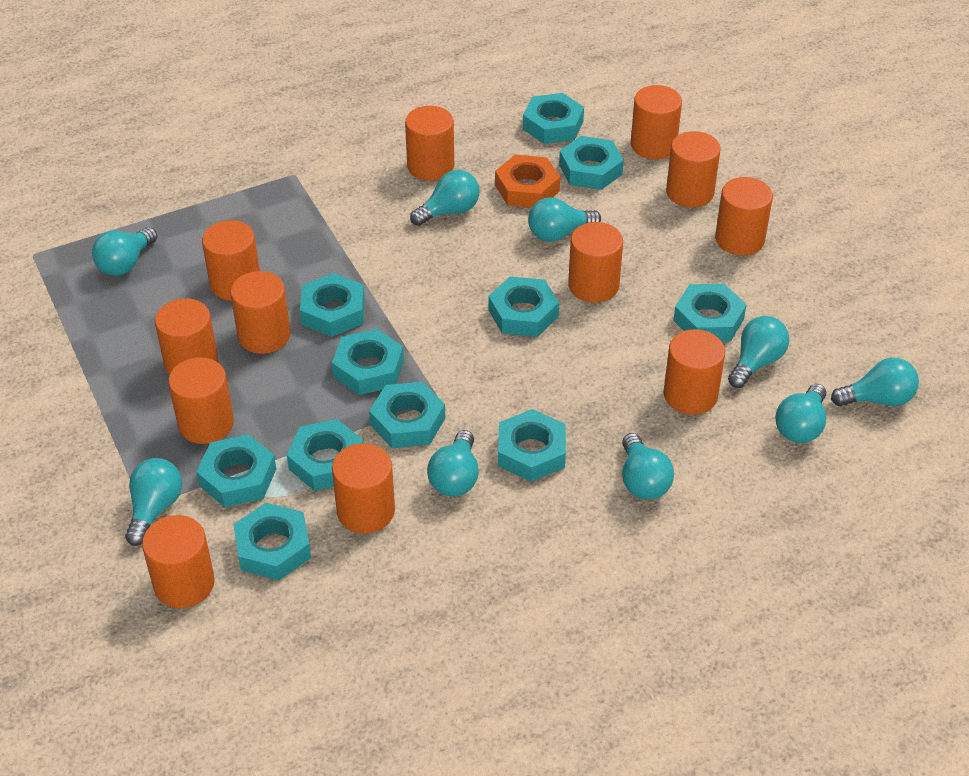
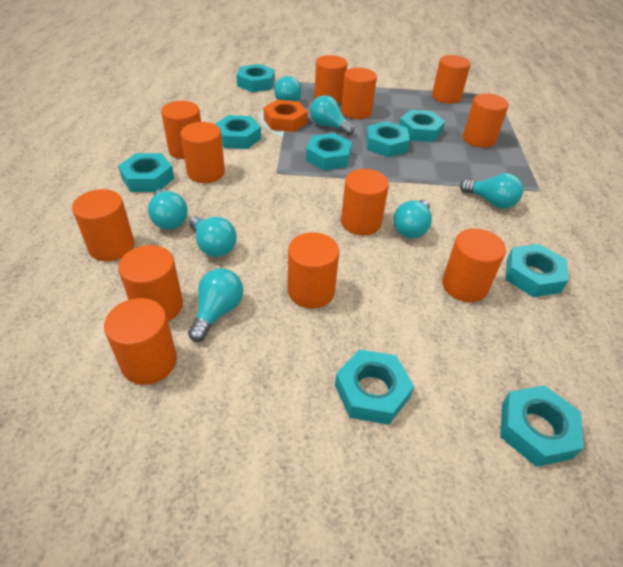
turquoise light bulb: 9 -> 7
turquoise nut: 11 -> 9

